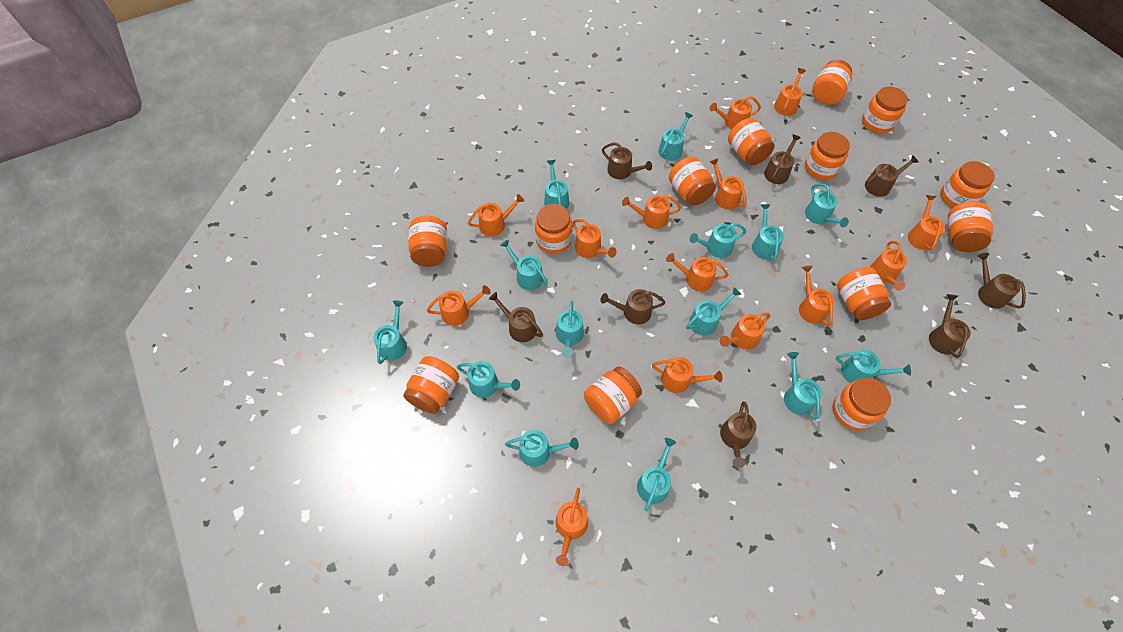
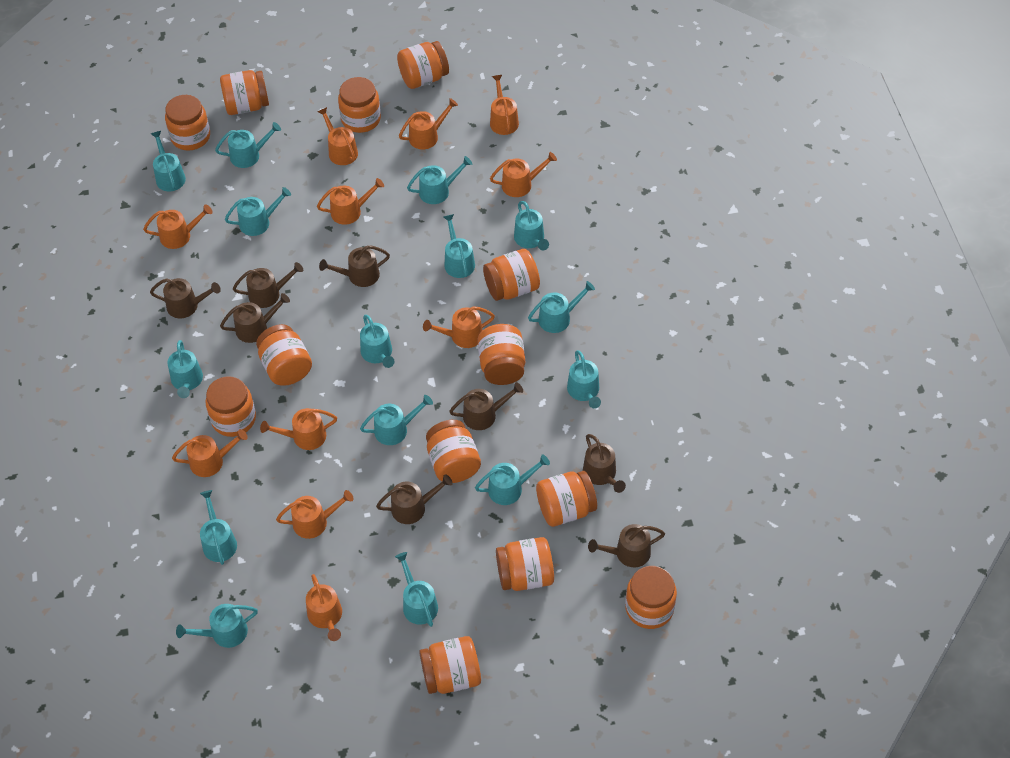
orange watering can: 14 -> 11
turquoise watering can: 14 -> 15

